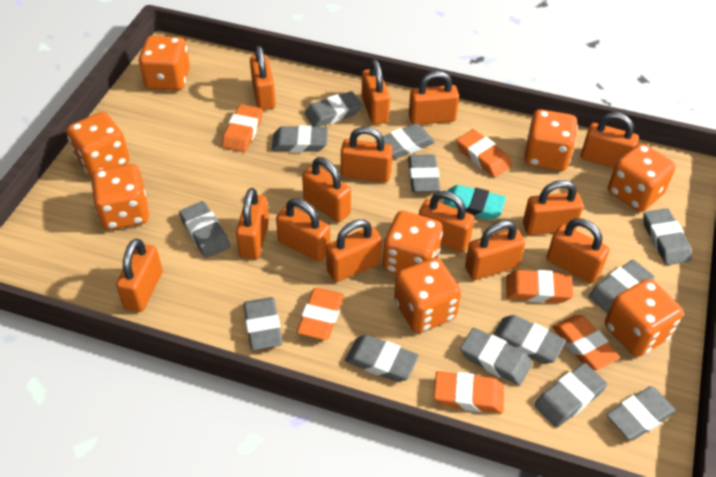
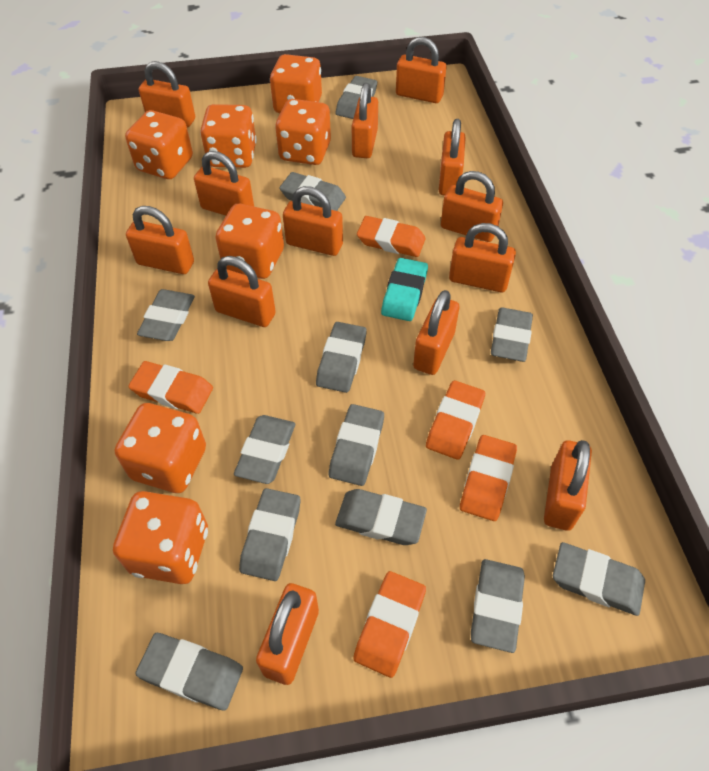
grey eraser: 13 -> 12
orange dice: 8 -> 7
orange eraser: 6 -> 5
orange padlock: 14 -> 13

